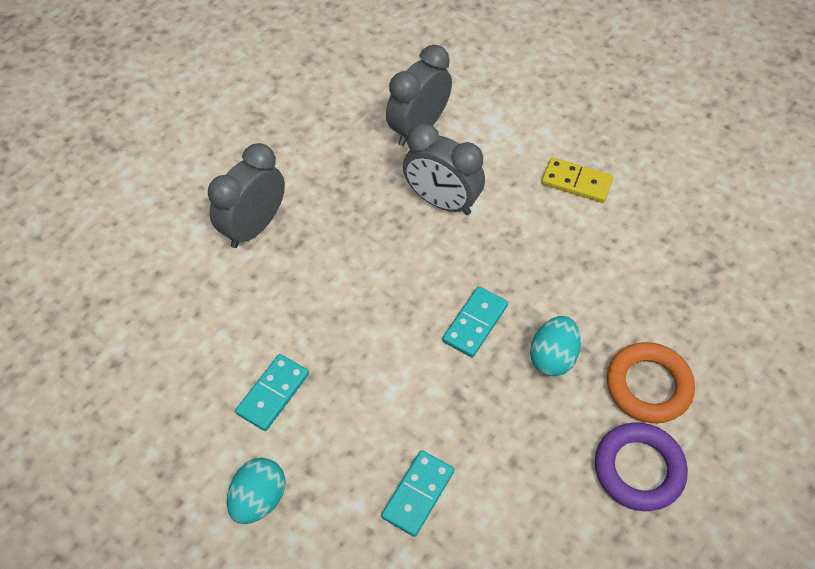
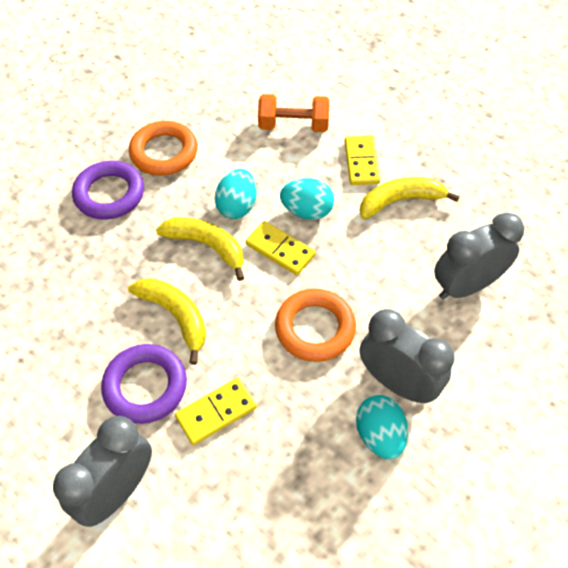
orange dumbbell: 0 -> 1
orange ring: 1 -> 2
purple ring: 1 -> 2
turquoise domino: 3 -> 0
turquoise egg: 2 -> 3
yellow banana: 0 -> 3
yellow domino: 1 -> 3

